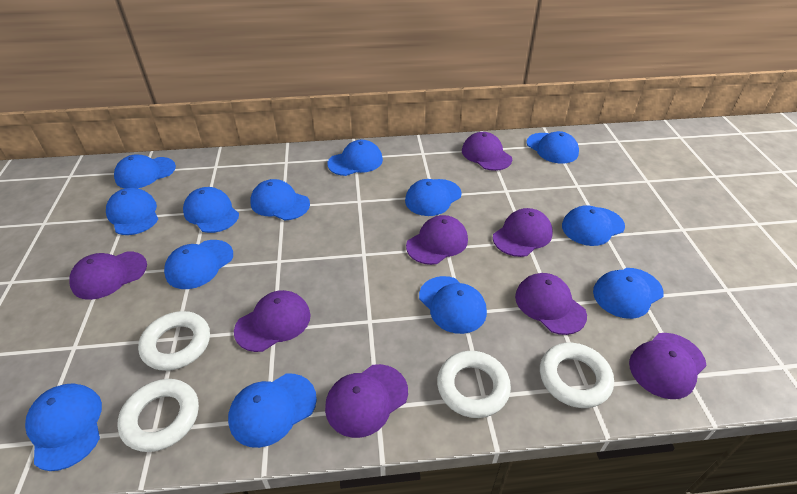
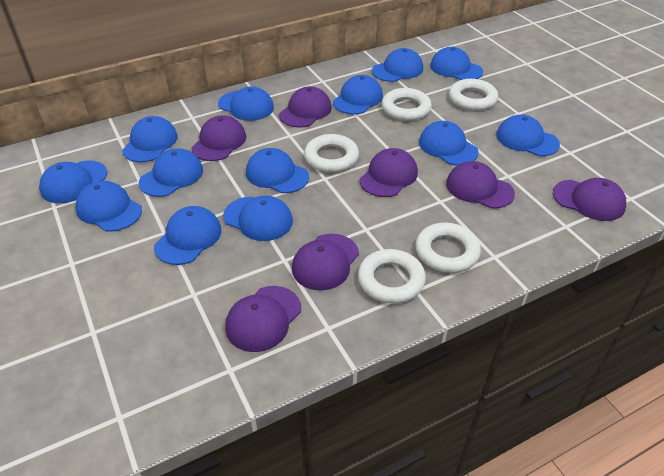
purple cap: 8 -> 7
white ring: 4 -> 5

